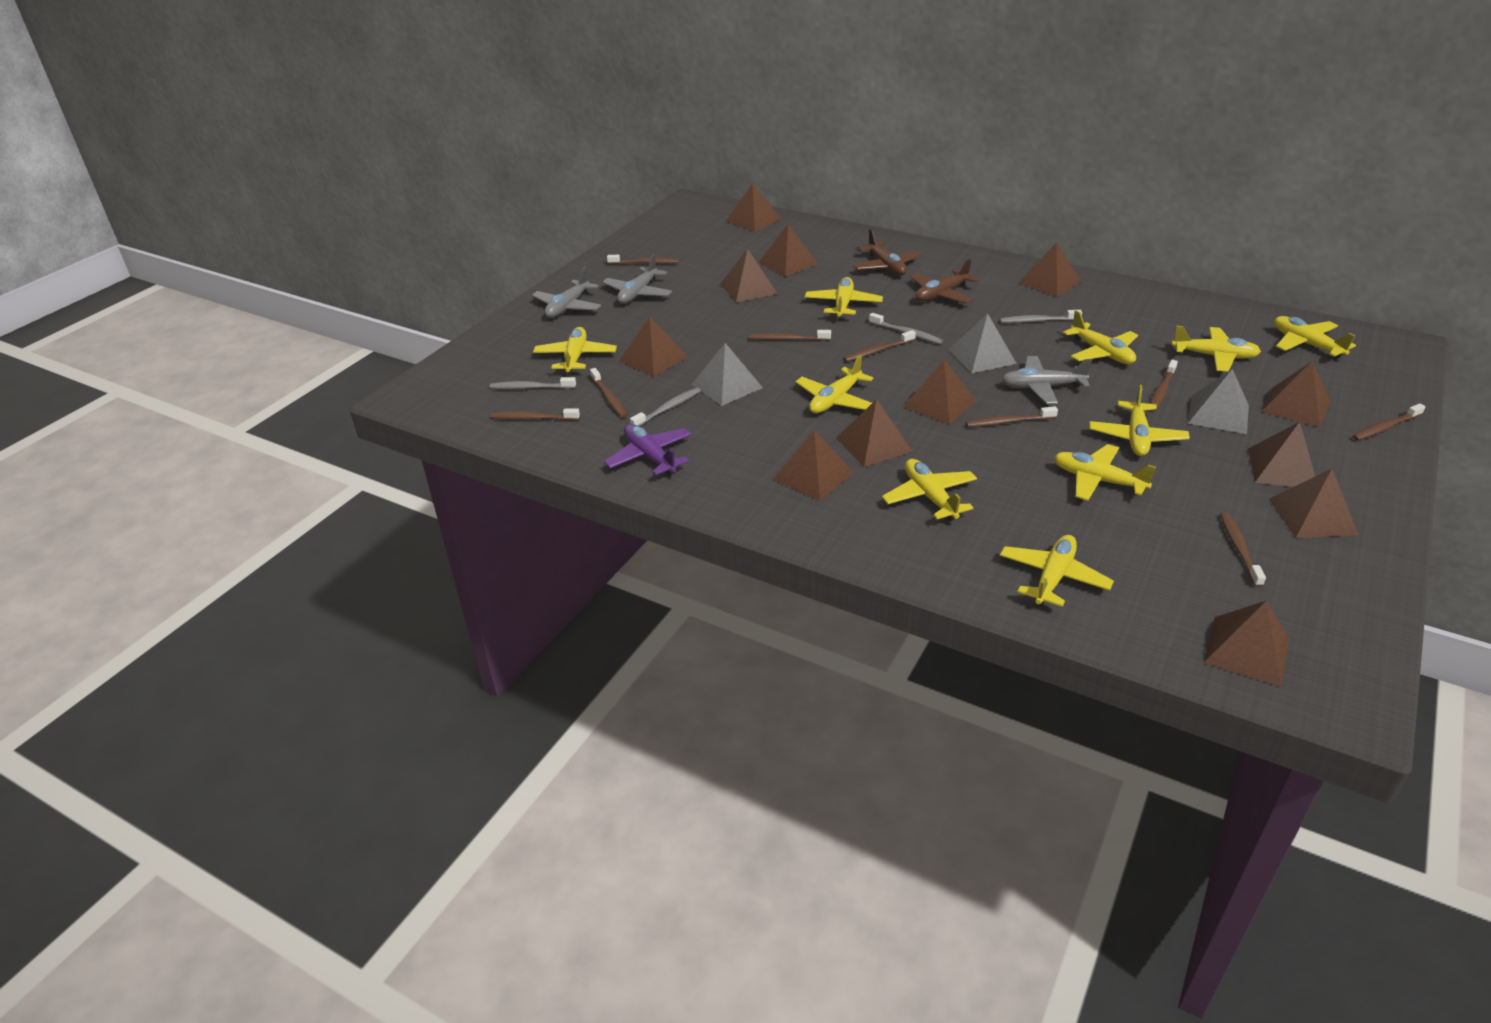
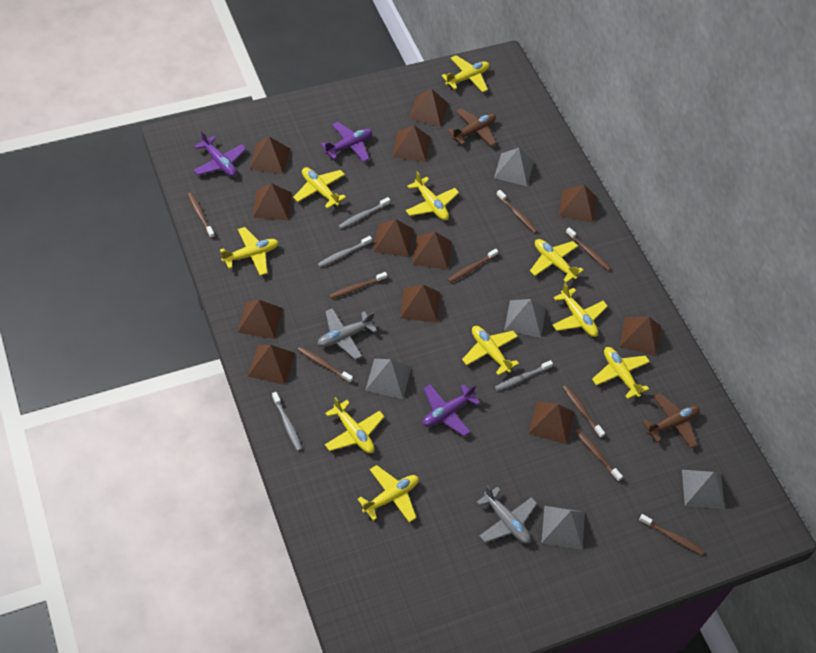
grey plane: 3 -> 2
grey pyramid: 3 -> 5
purple plane: 1 -> 3

